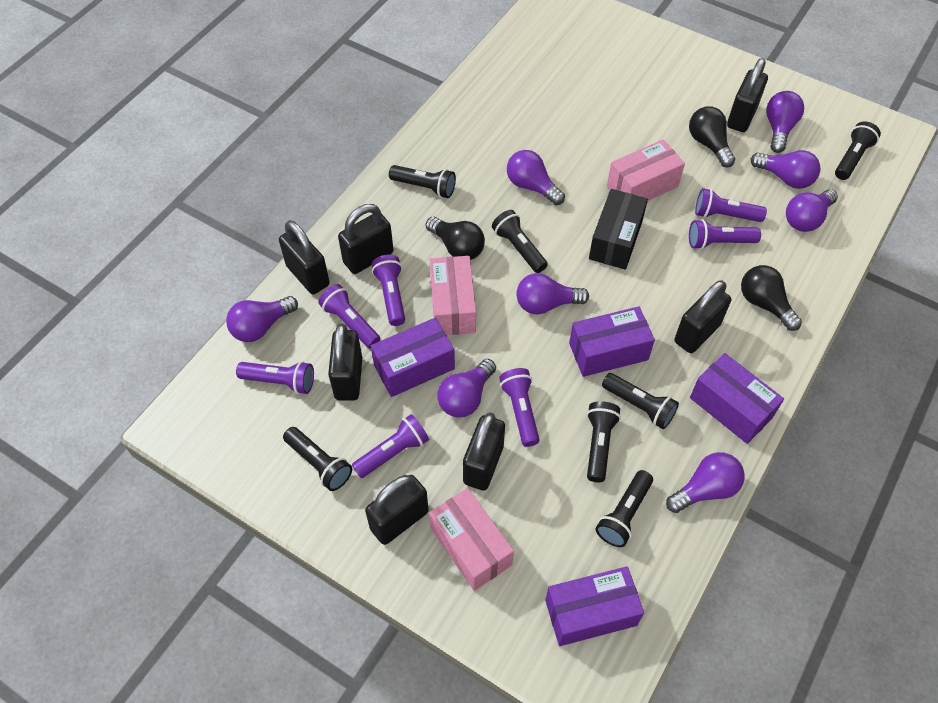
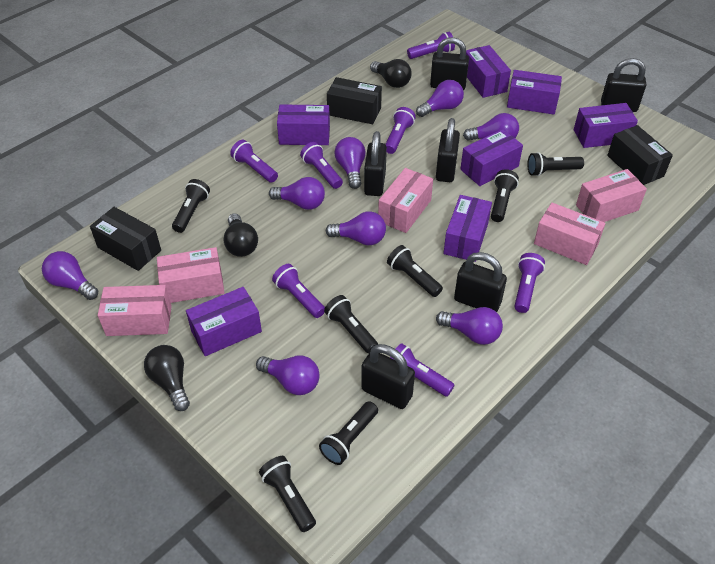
black box: 1 -> 3
black padlock: 7 -> 6
pink box: 3 -> 5
purple box: 4 -> 7

